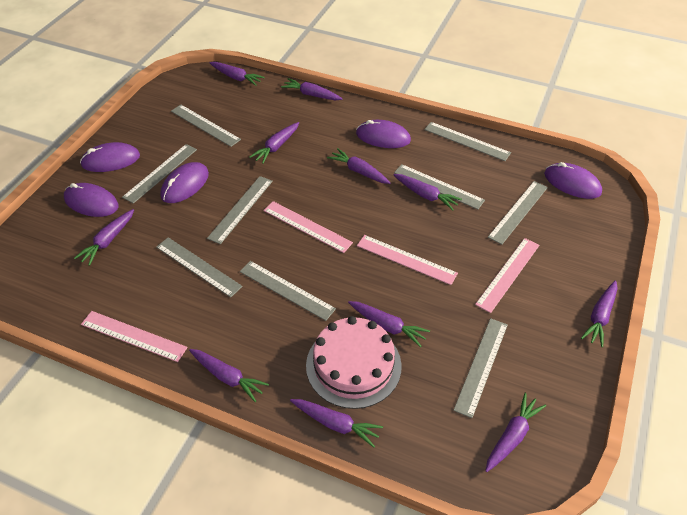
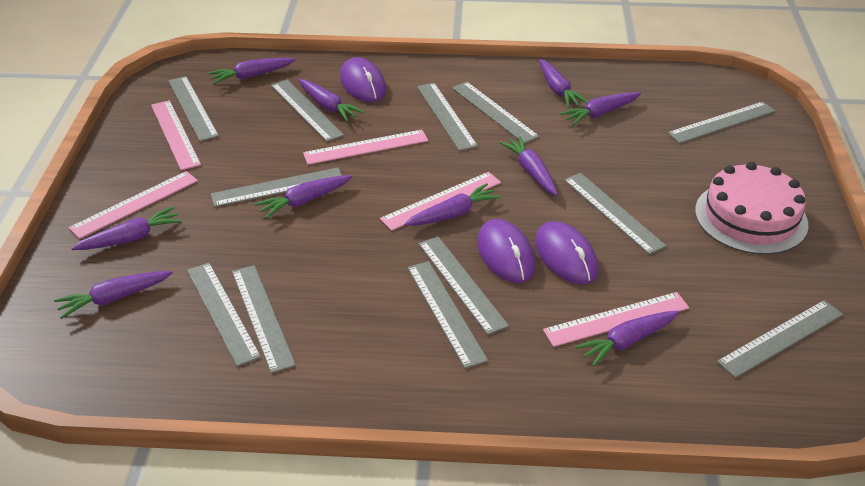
grey ruler: 9 -> 12
pink ruler: 4 -> 5
purple carrot: 11 -> 10
purple mouse: 5 -> 3

